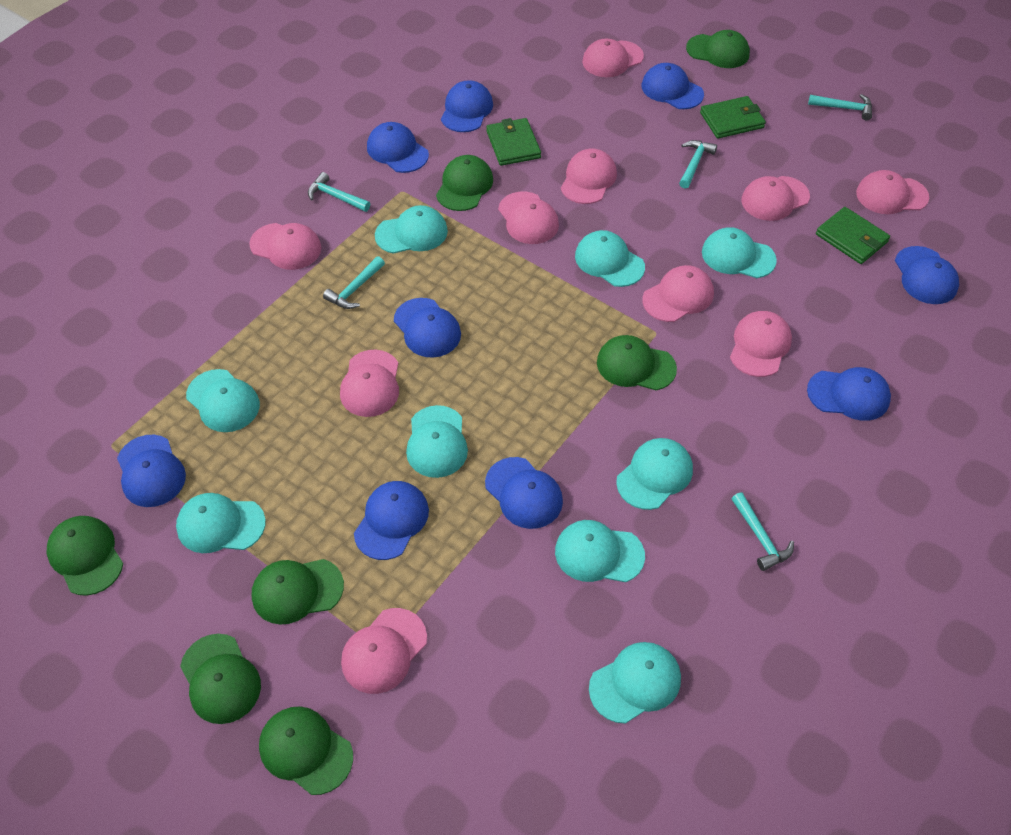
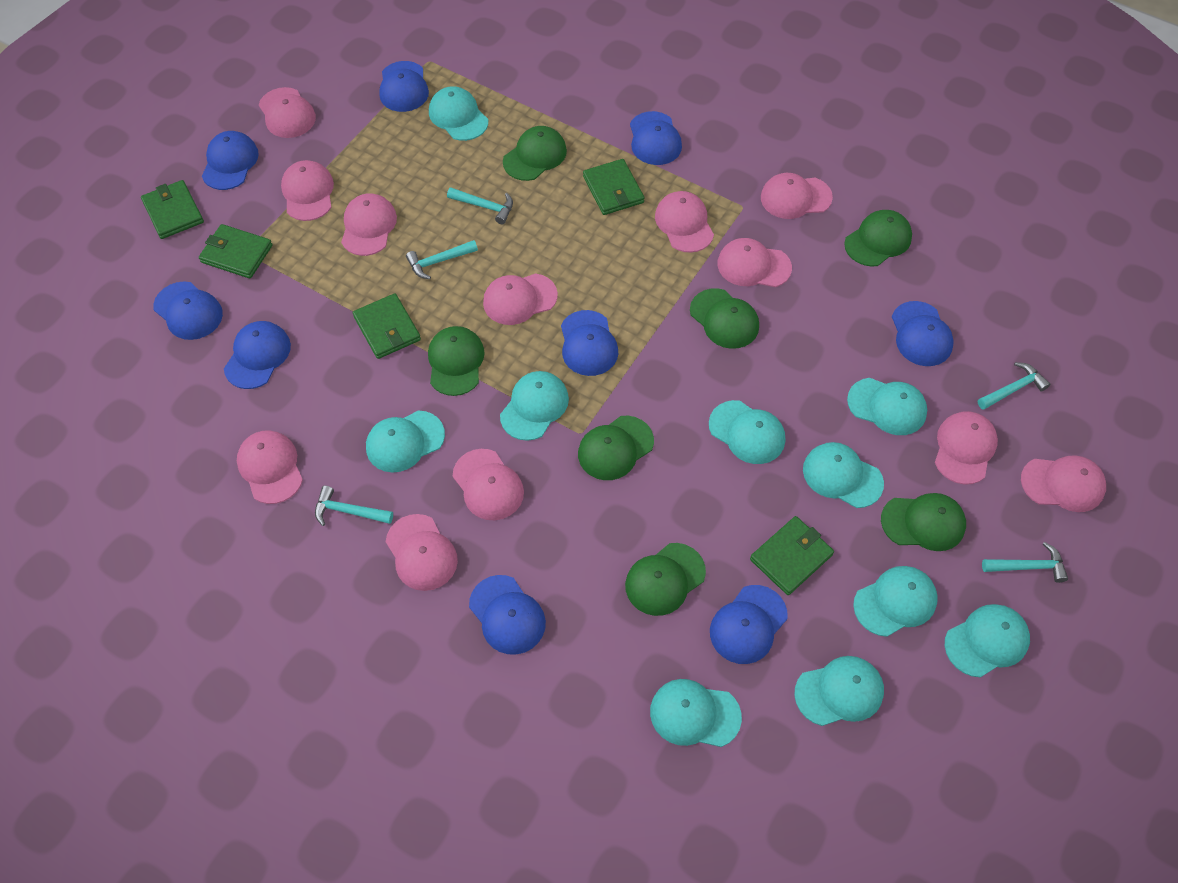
green wallet: 3 -> 5
pink cap: 10 -> 12
turquoise cap: 9 -> 10

